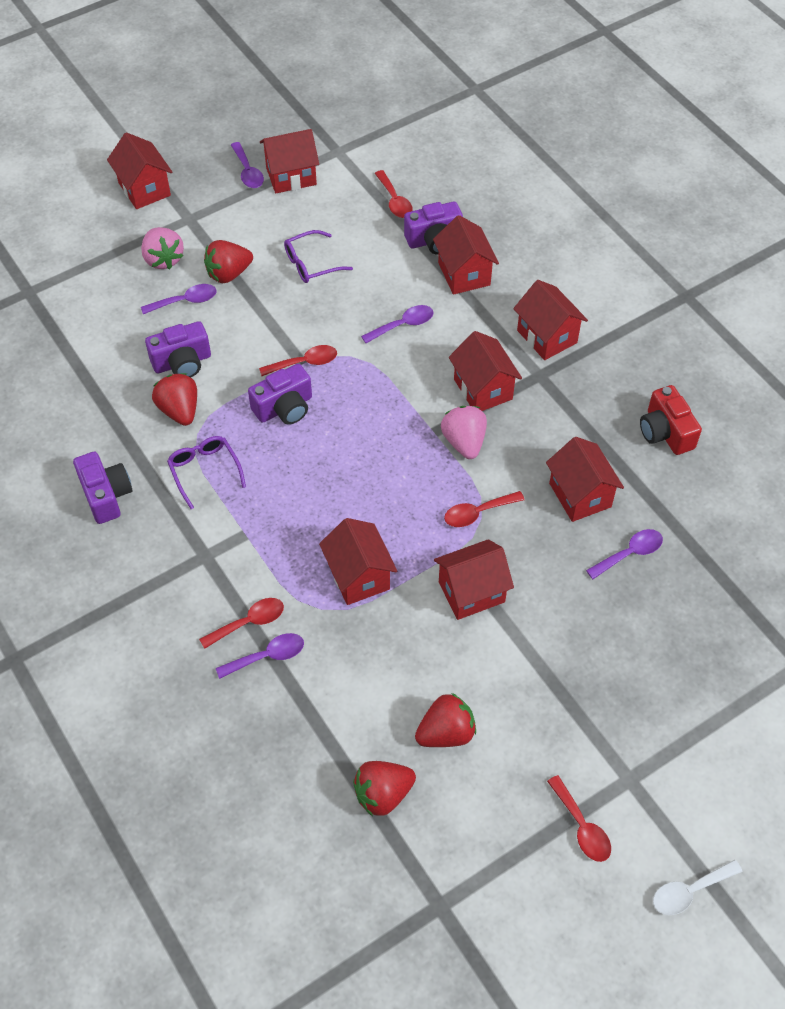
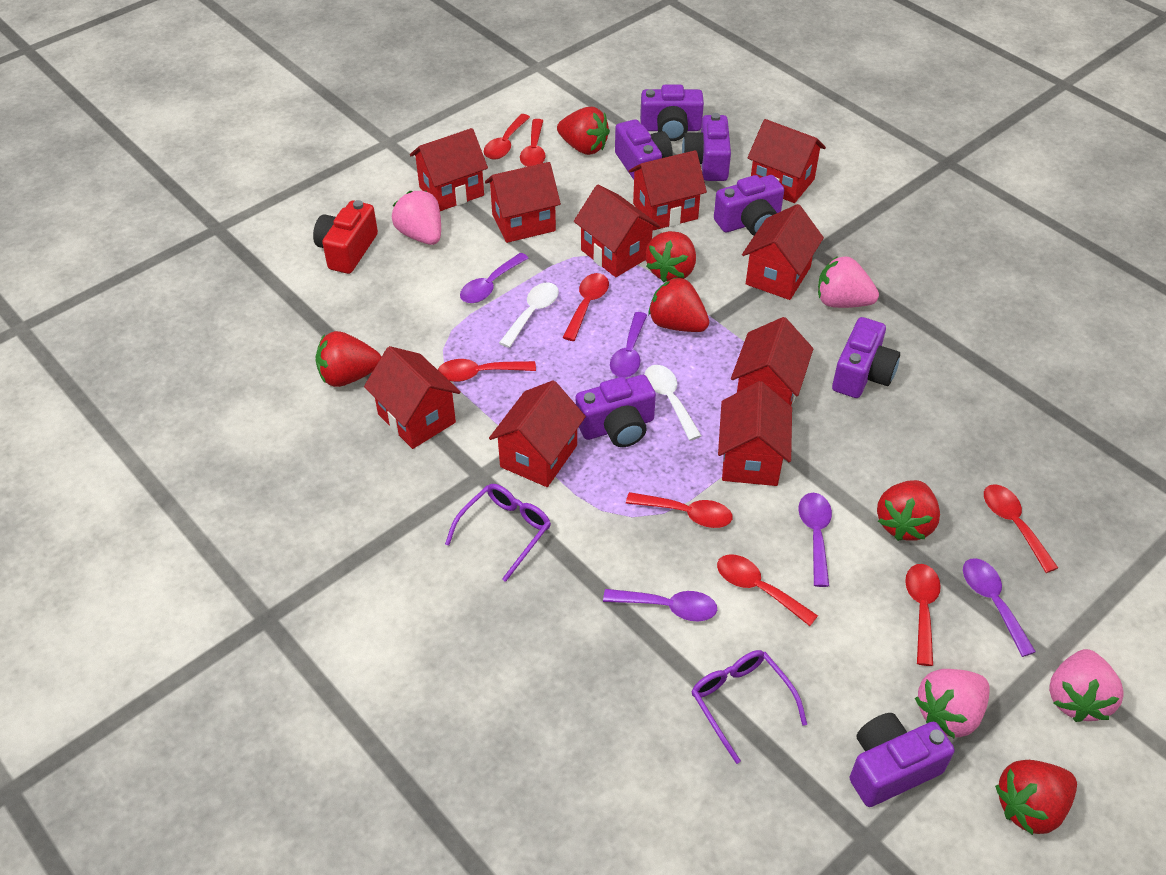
pink strawberry: 2 -> 4
purple camera: 4 -> 7
red house: 8 -> 10
red spoon: 5 -> 8
red strawberry: 4 -> 6
white spoon: 1 -> 2

